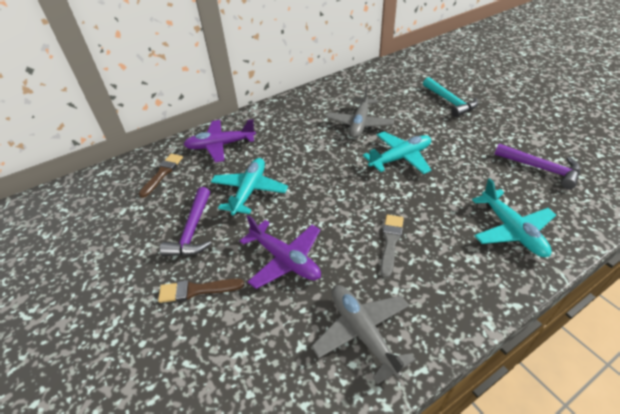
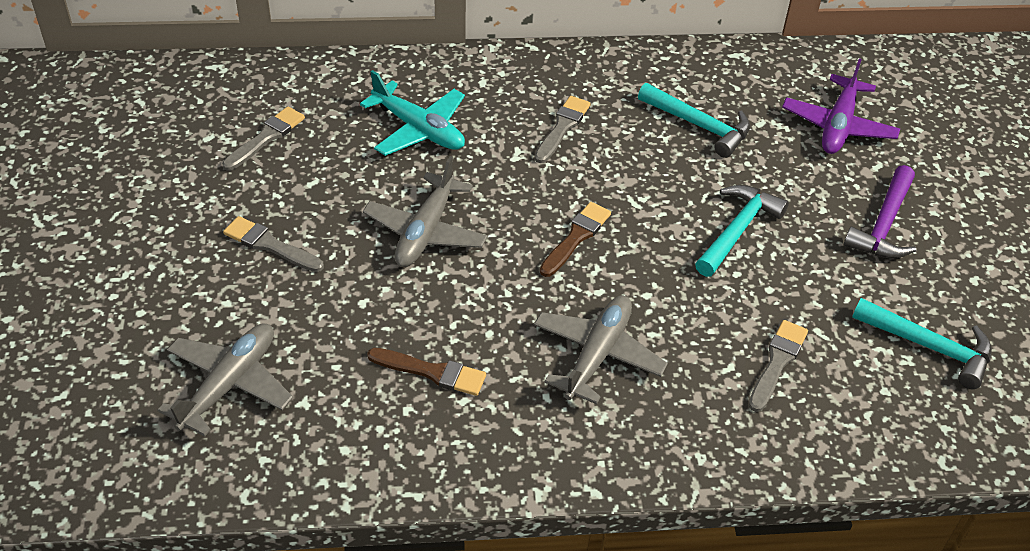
grey brush: 1 -> 4
grey plane: 2 -> 3
purple hammer: 2 -> 1
purple plane: 2 -> 1
turquoise hammer: 1 -> 3
turquoise plane: 3 -> 1

